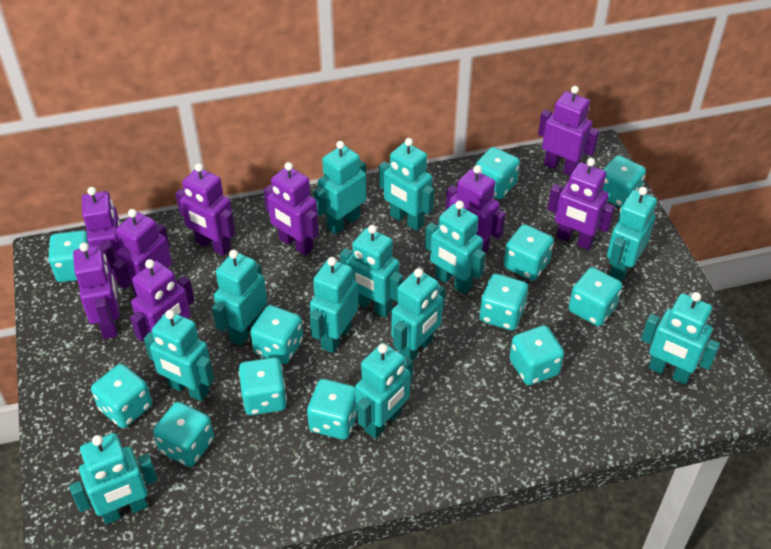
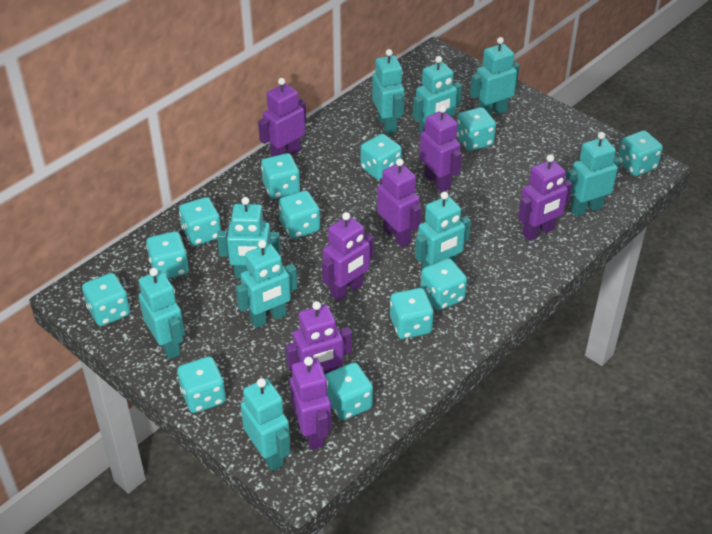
purple robot: 9 -> 7
turquoise robot: 12 -> 9

